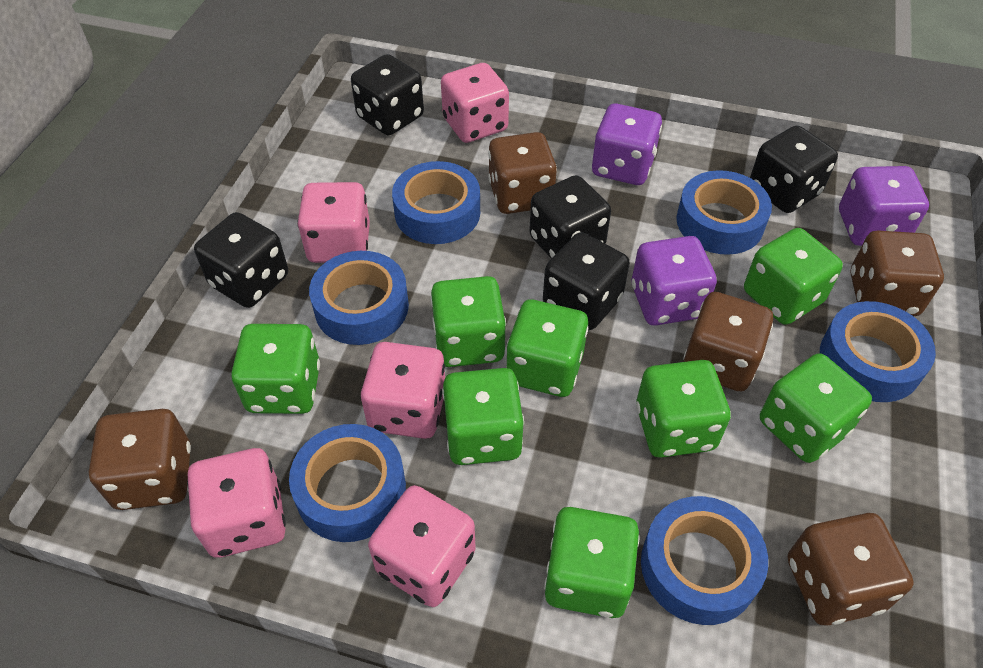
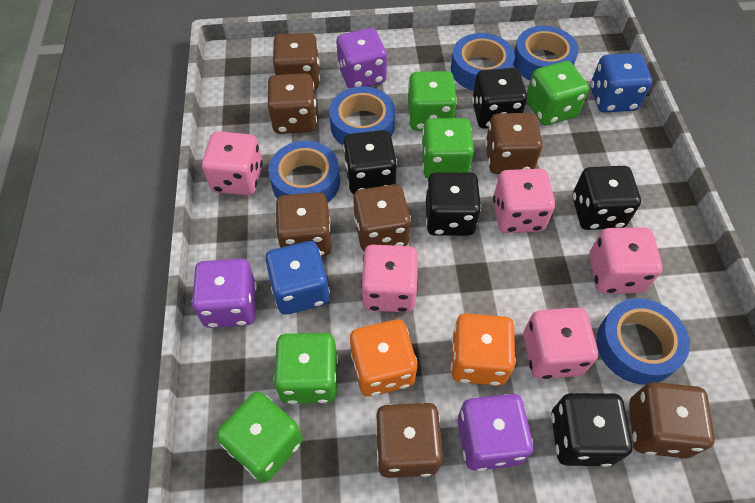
blue dice: 0 -> 2
blue tape: 6 -> 5
brown dice: 5 -> 7
green dice: 8 -> 5
orange dice: 0 -> 2

